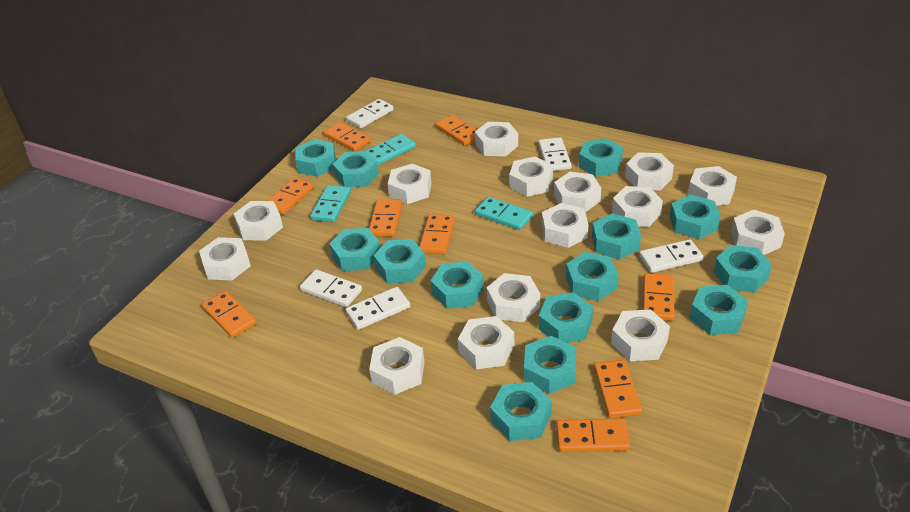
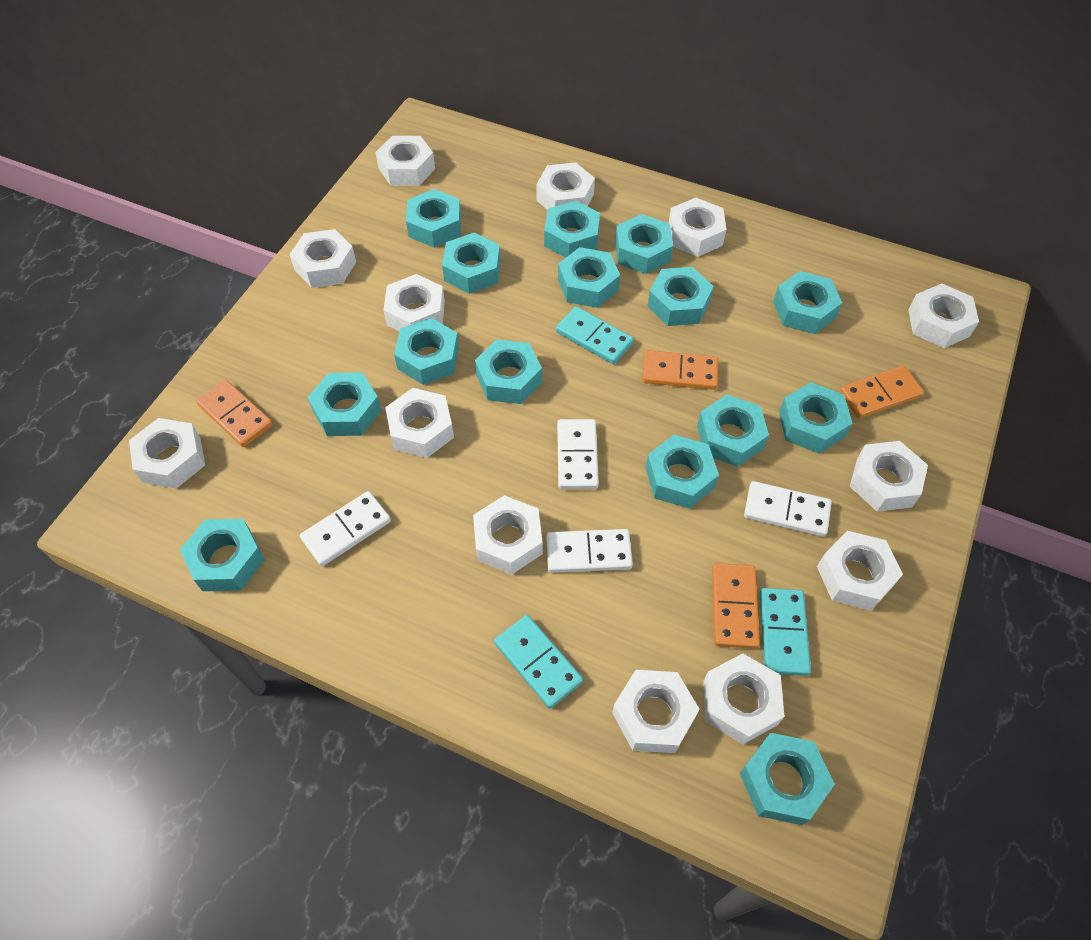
orange domino: 9 -> 4
turquoise nut: 14 -> 15
white domino: 5 -> 4
white nut: 15 -> 13

